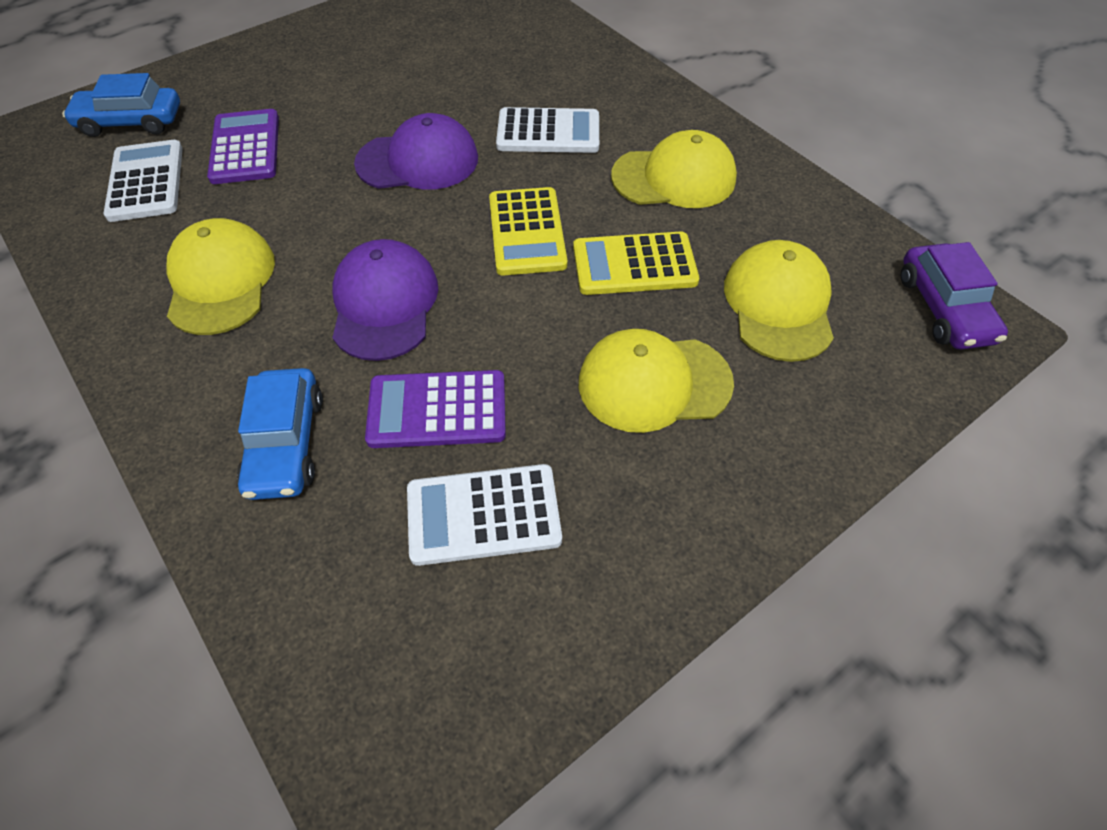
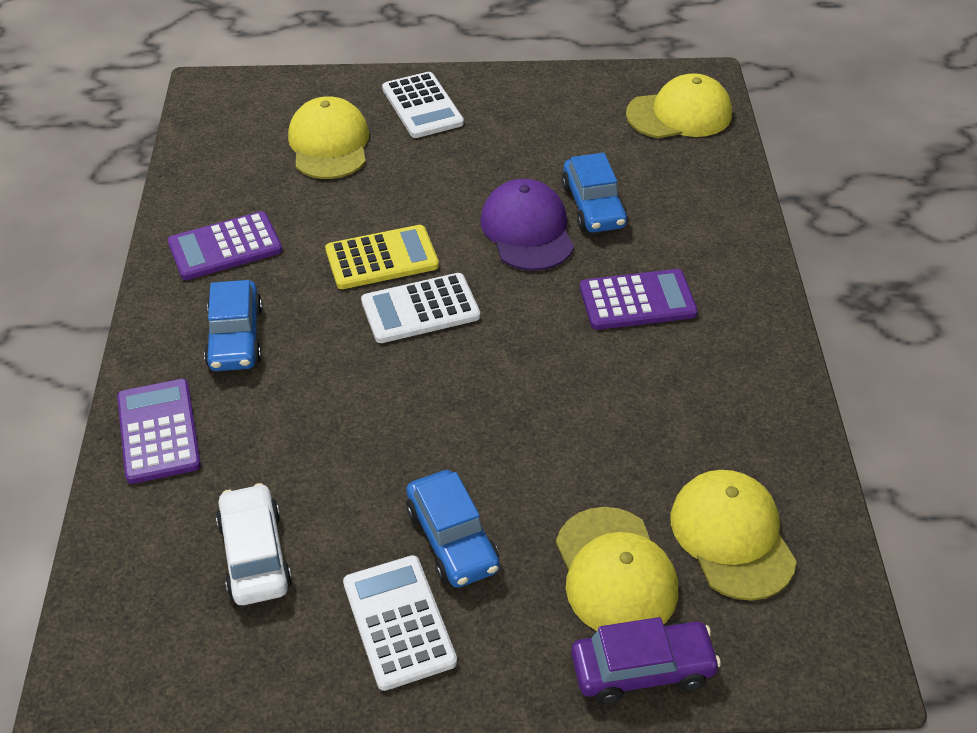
blue car: 2 -> 3
purple calculator: 2 -> 3
purple cap: 2 -> 1
white car: 0 -> 1
yellow calculator: 2 -> 1

